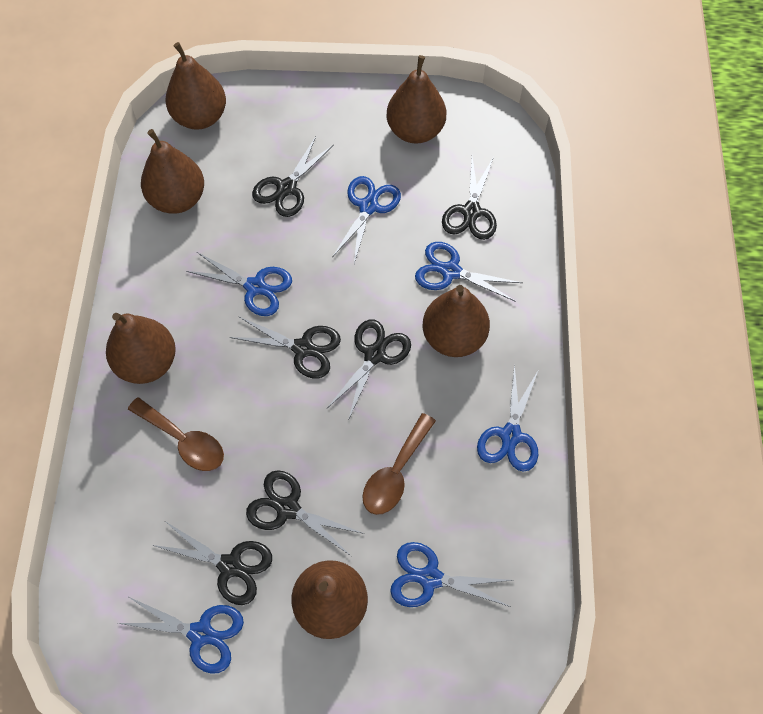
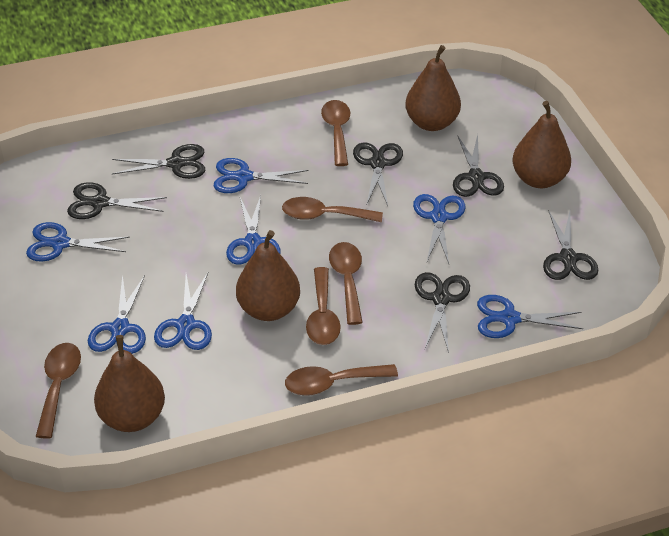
blue scissors: 6 -> 7
brown pear: 6 -> 4
brown spoon: 2 -> 6

